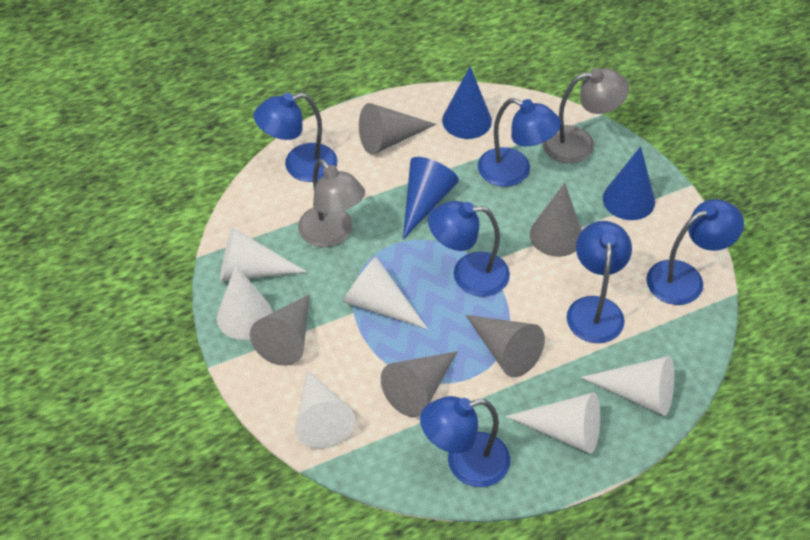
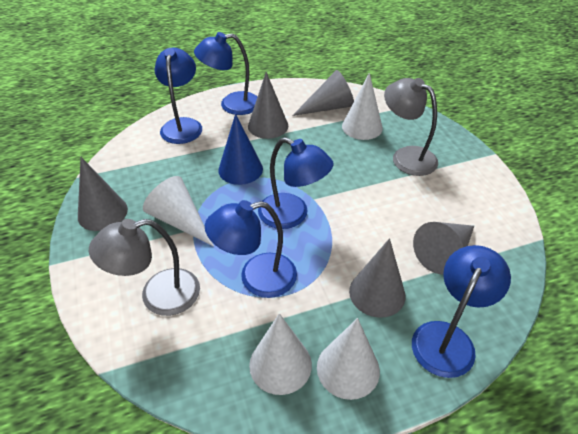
blue cone: 3 -> 1
blue lamp: 6 -> 5
white cone: 6 -> 4

